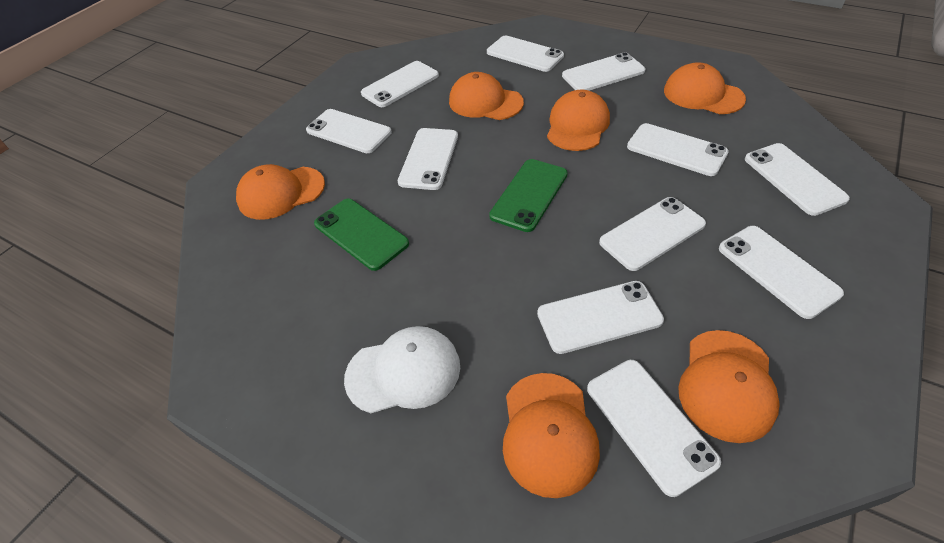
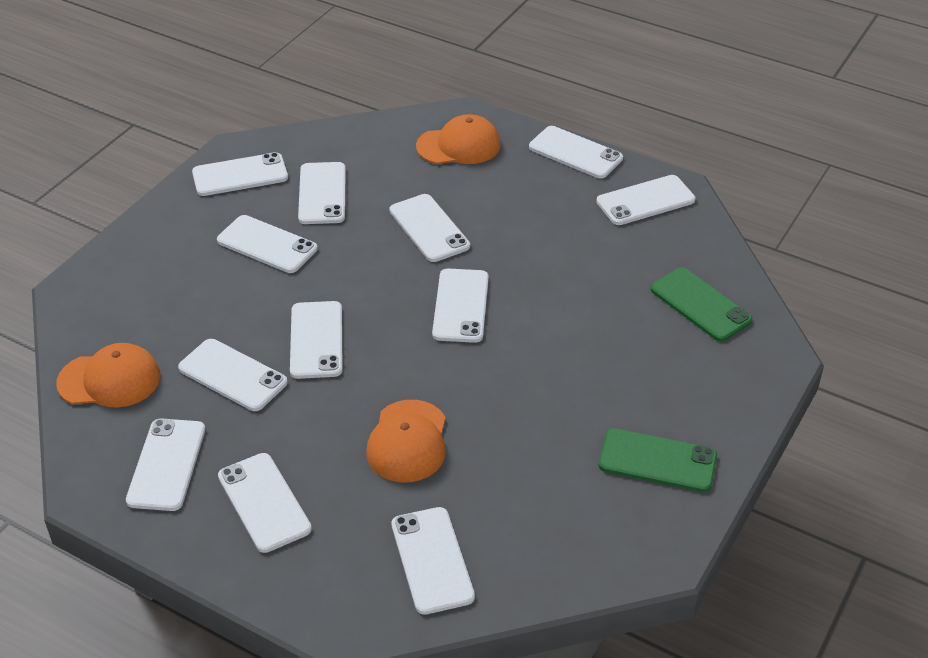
orange cap: 6 -> 3
white cap: 1 -> 0
white phone: 11 -> 12

